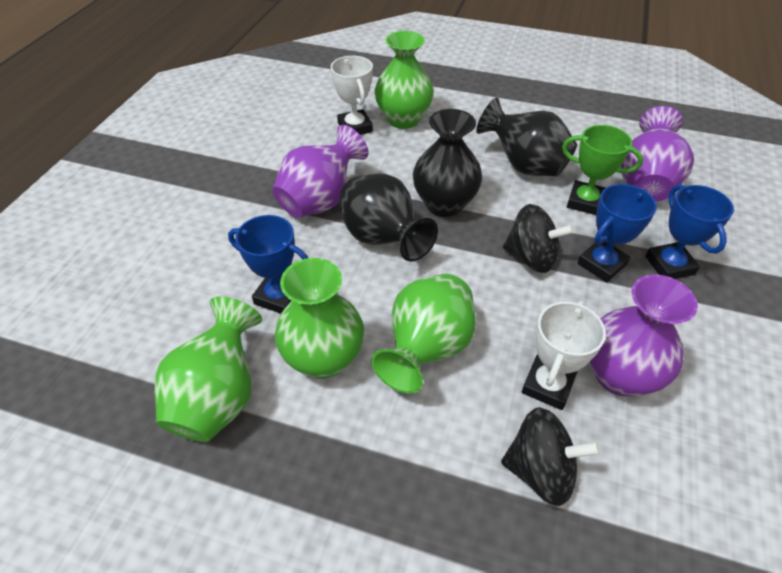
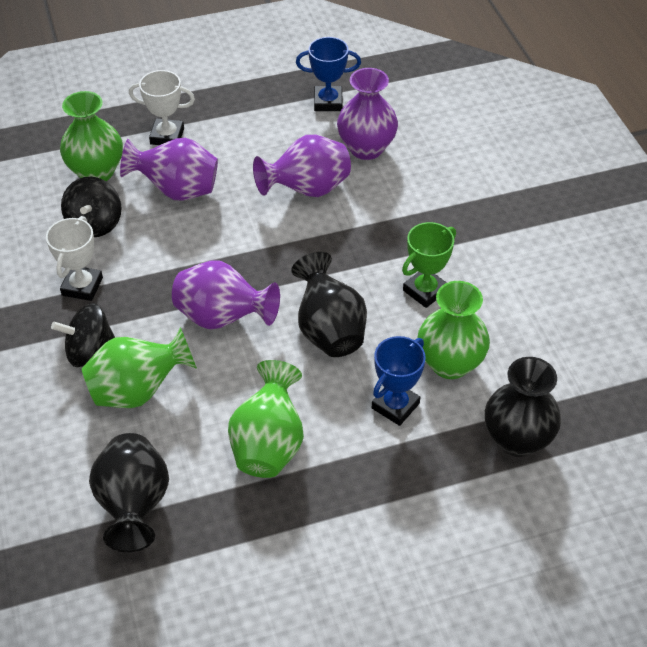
blue trophy: 3 -> 2
purple vase: 3 -> 4

